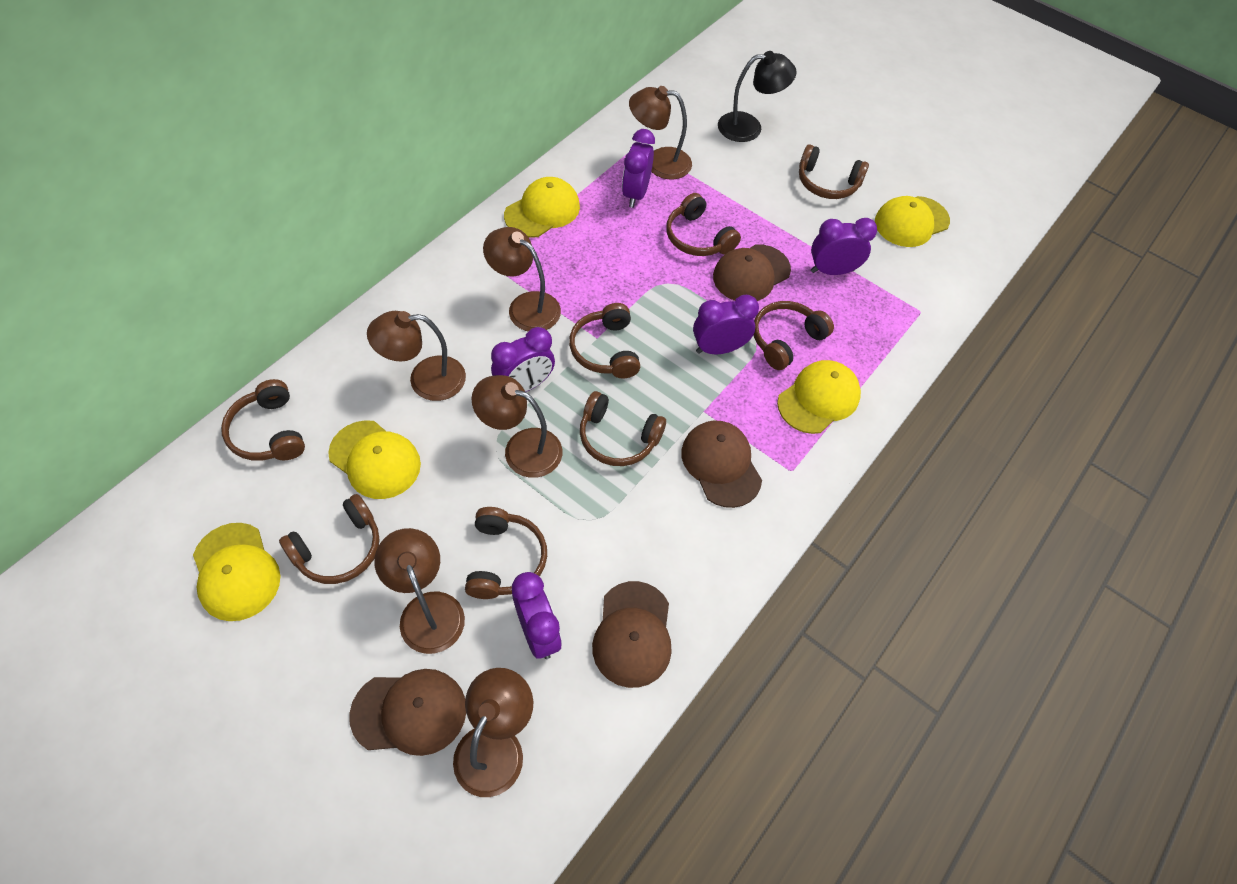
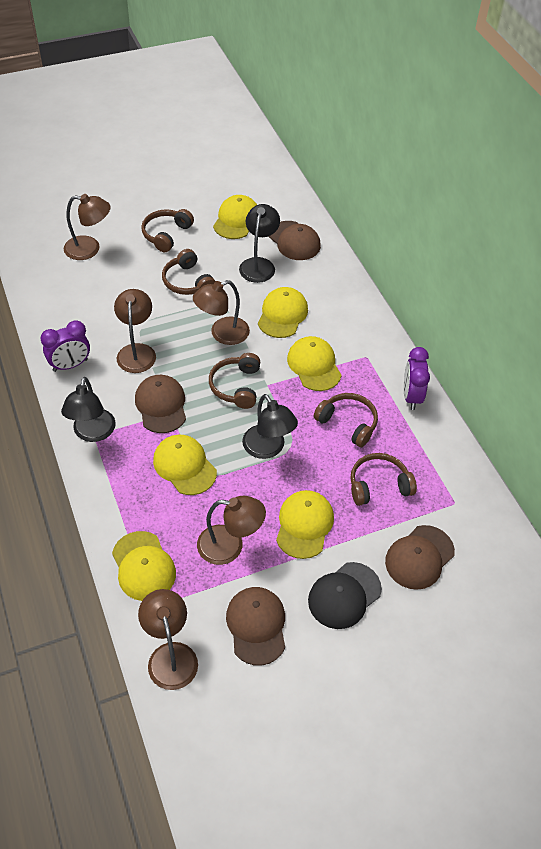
black cap: 0 -> 1
black lamp: 1 -> 3
brown headphones: 8 -> 5
brown lamp: 6 -> 5
purple clock: 5 -> 2
yellow cap: 5 -> 6

